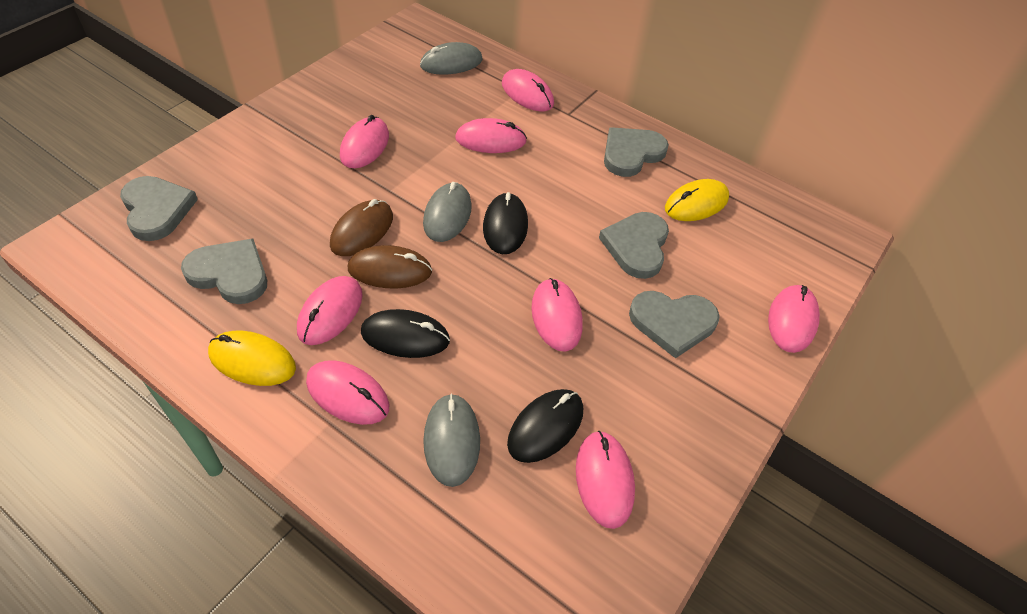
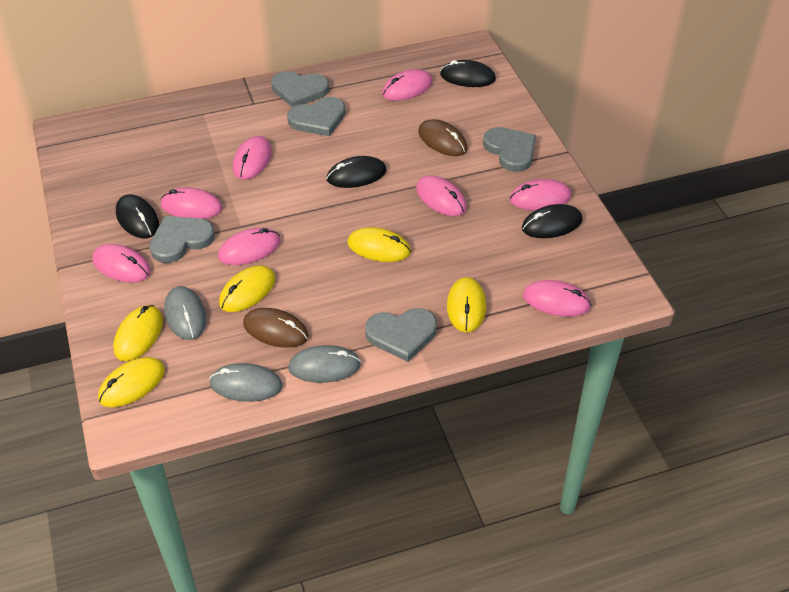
black mouse: 3 -> 4
yellow mouse: 2 -> 5

